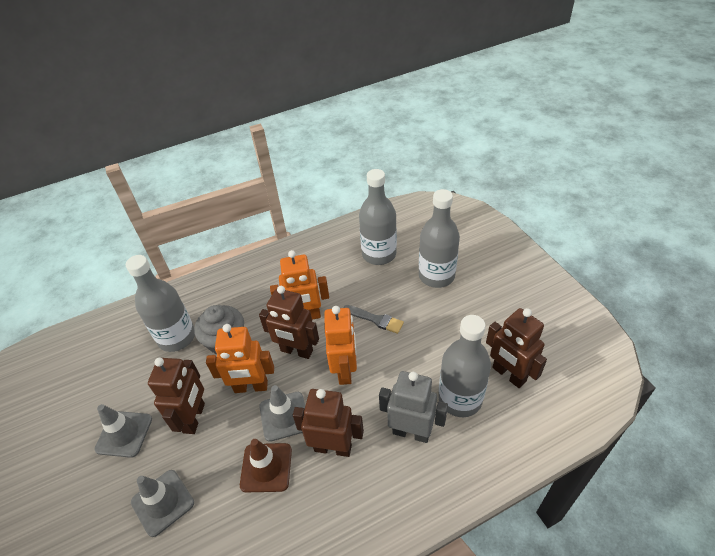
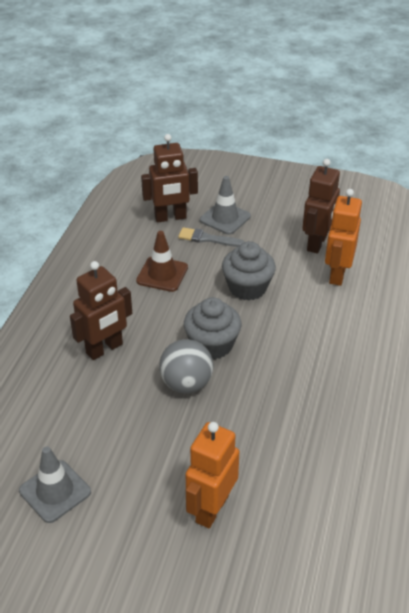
brown robot: 4 -> 3
grey ball: 0 -> 1
grey bottle: 4 -> 0
grey cupcake: 1 -> 2
grey robot: 1 -> 0
grey traffic cone: 3 -> 2
orange robot: 3 -> 2

